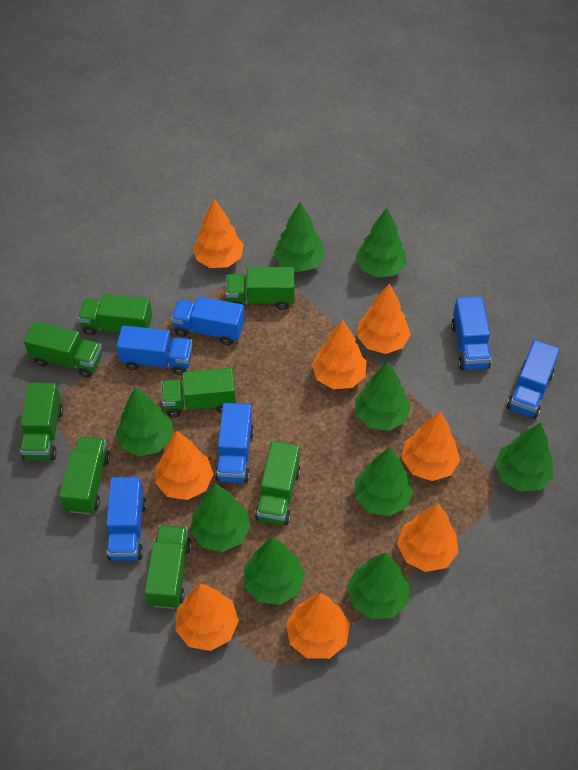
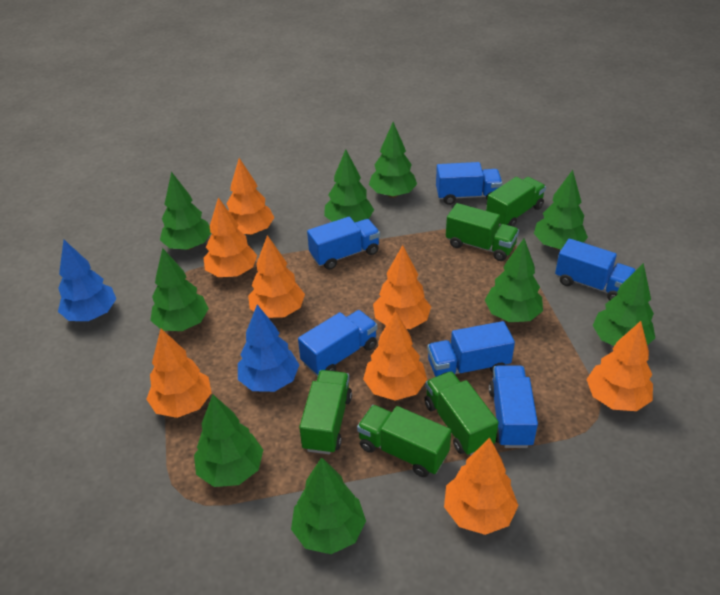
blue tree: 0 -> 2
green truck: 8 -> 5

